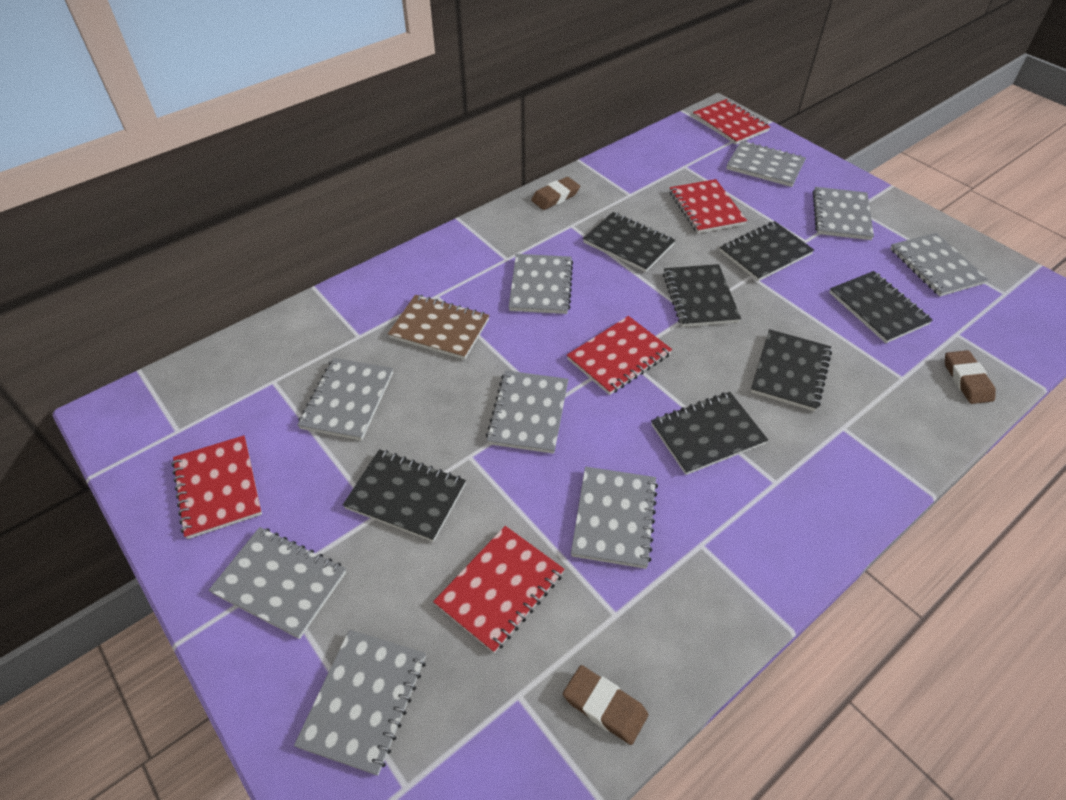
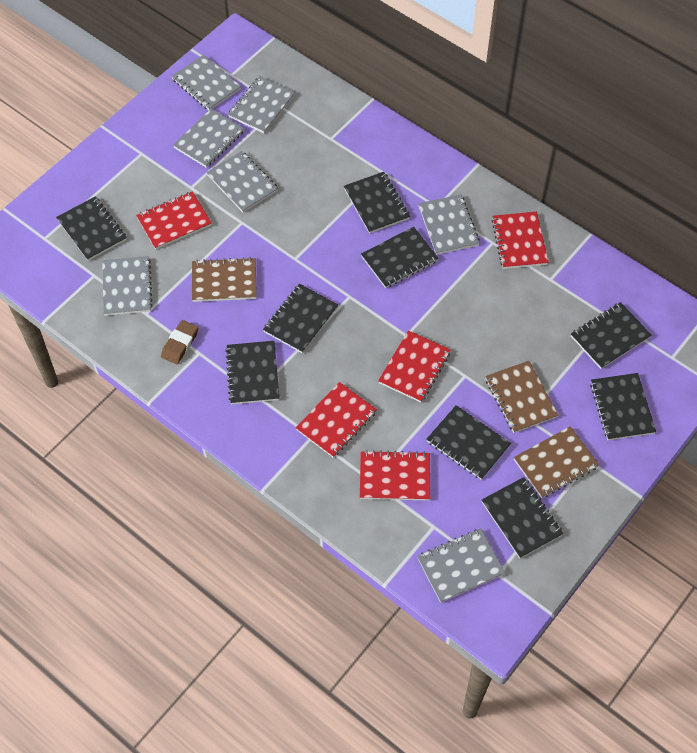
black notebook: 7 -> 9
brown eraser: 3 -> 1
brown notebook: 1 -> 3
grey notebook: 9 -> 7

